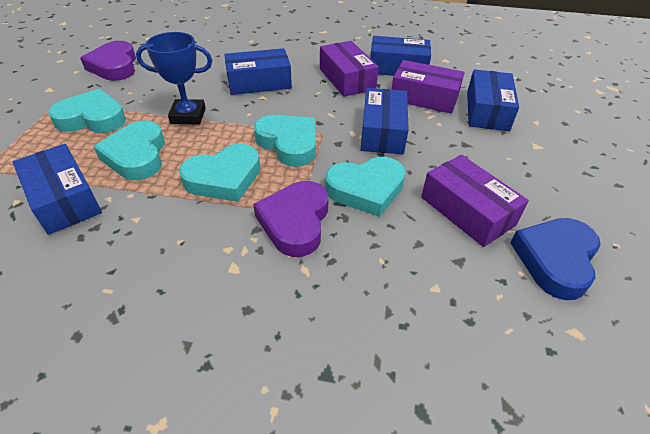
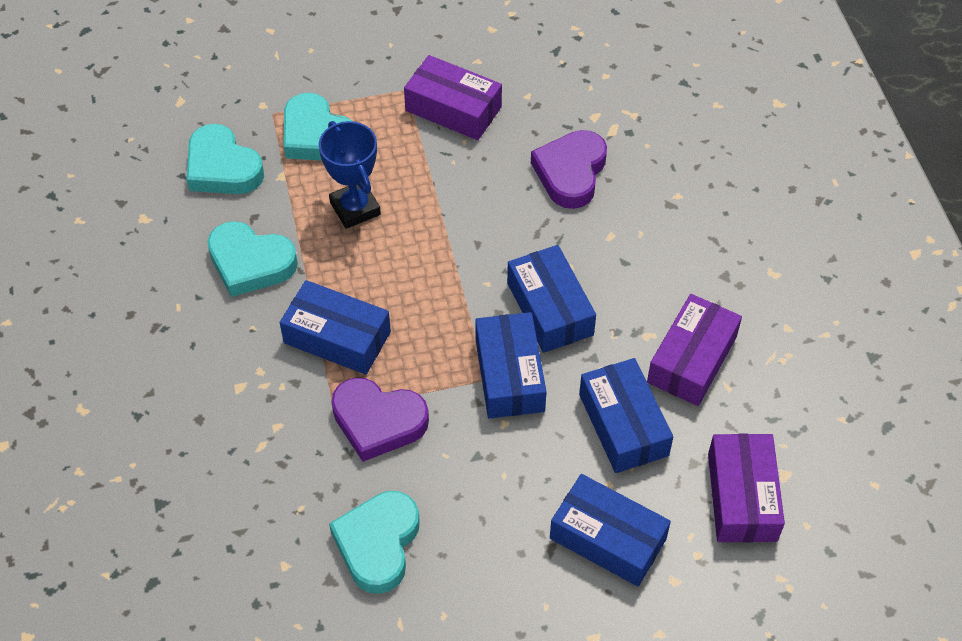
blue heart: 1 -> 0
turquoise heart: 5 -> 4

